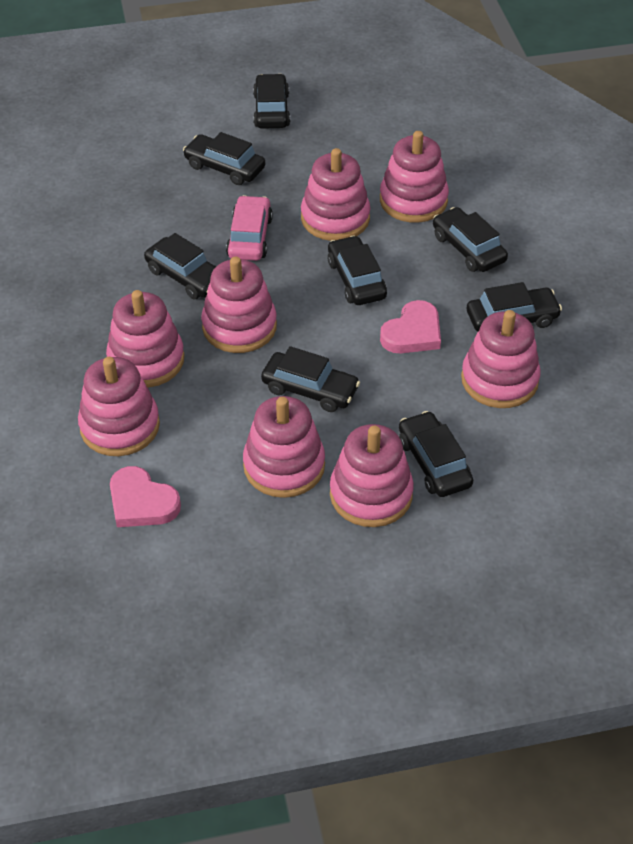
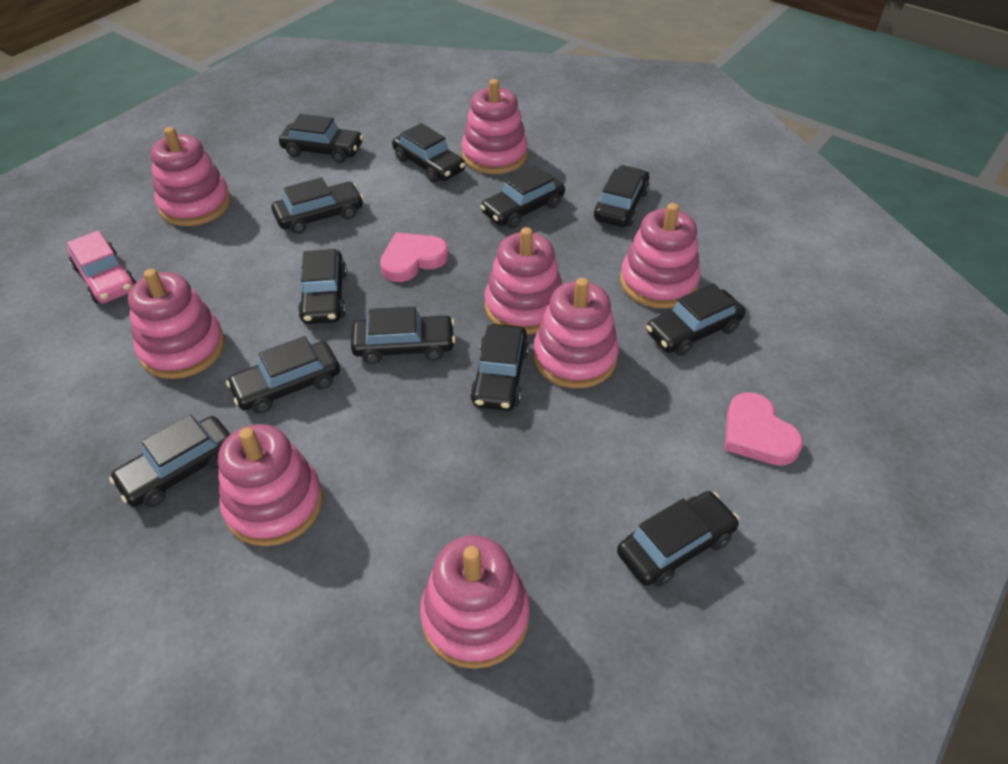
black car: 8 -> 12

